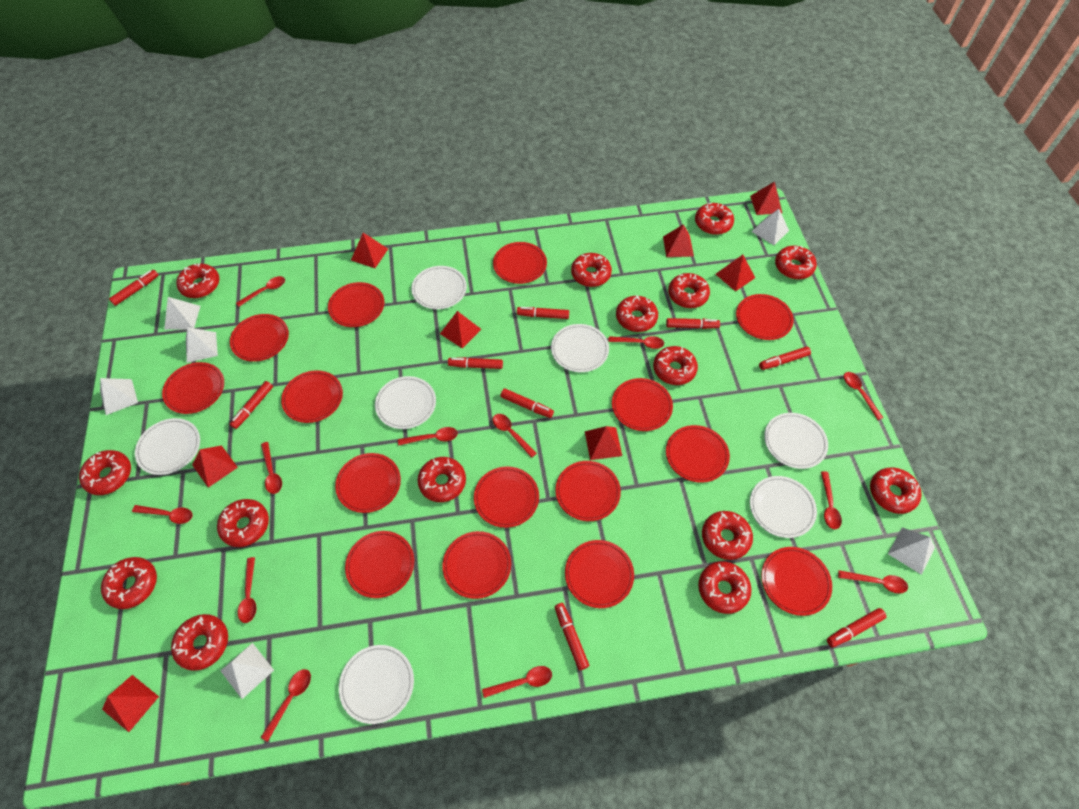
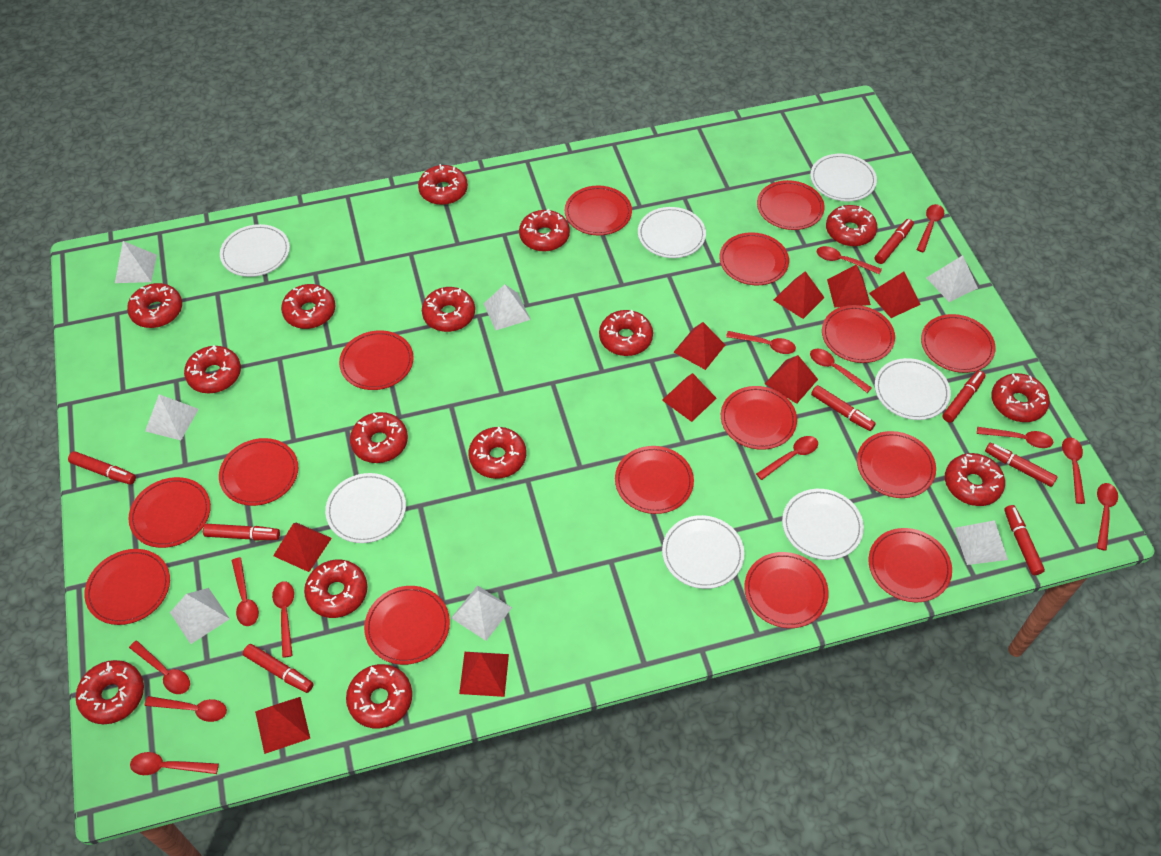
red marker: 9 -> 8
red pyramid: 8 -> 9
red spoon: 12 -> 13
white pyramid: 6 -> 7

